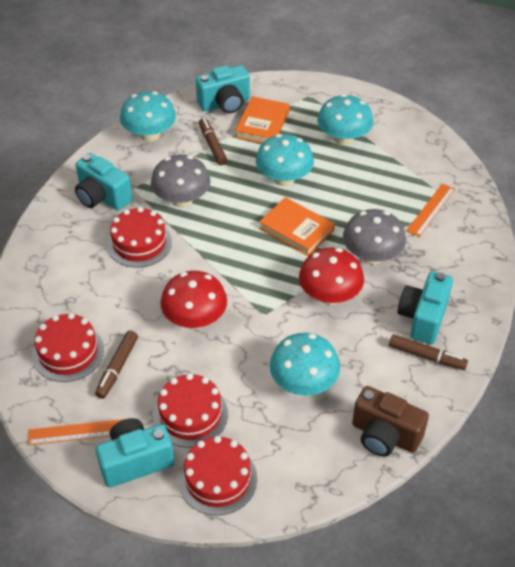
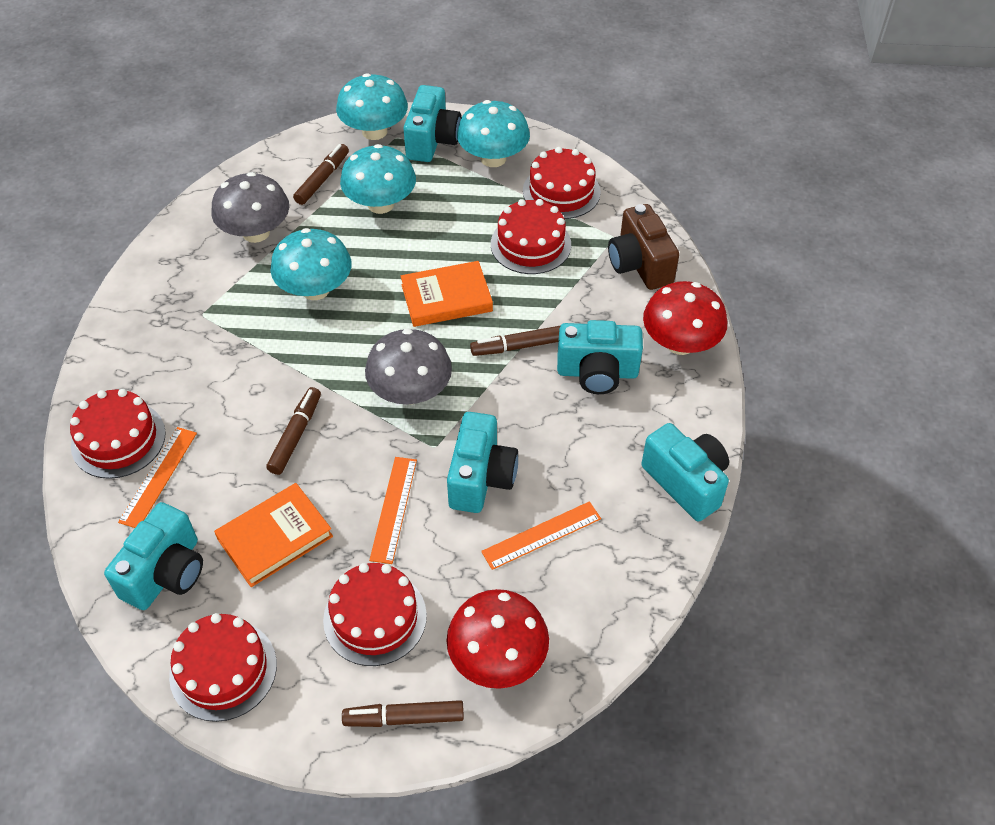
brown marker: 3 -> 4
orange ruler: 2 -> 3
red cake: 4 -> 5
turquoise camera: 4 -> 5

